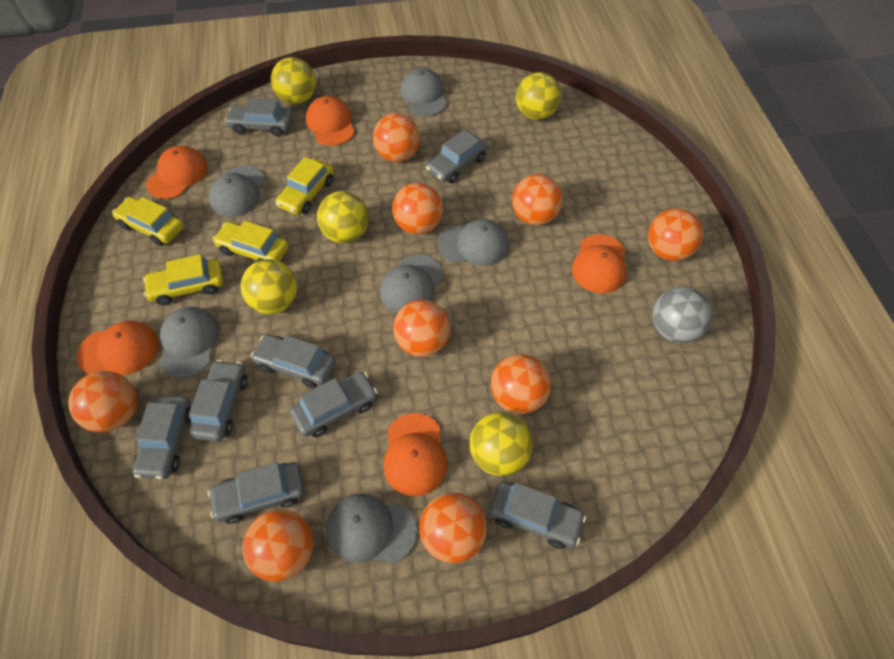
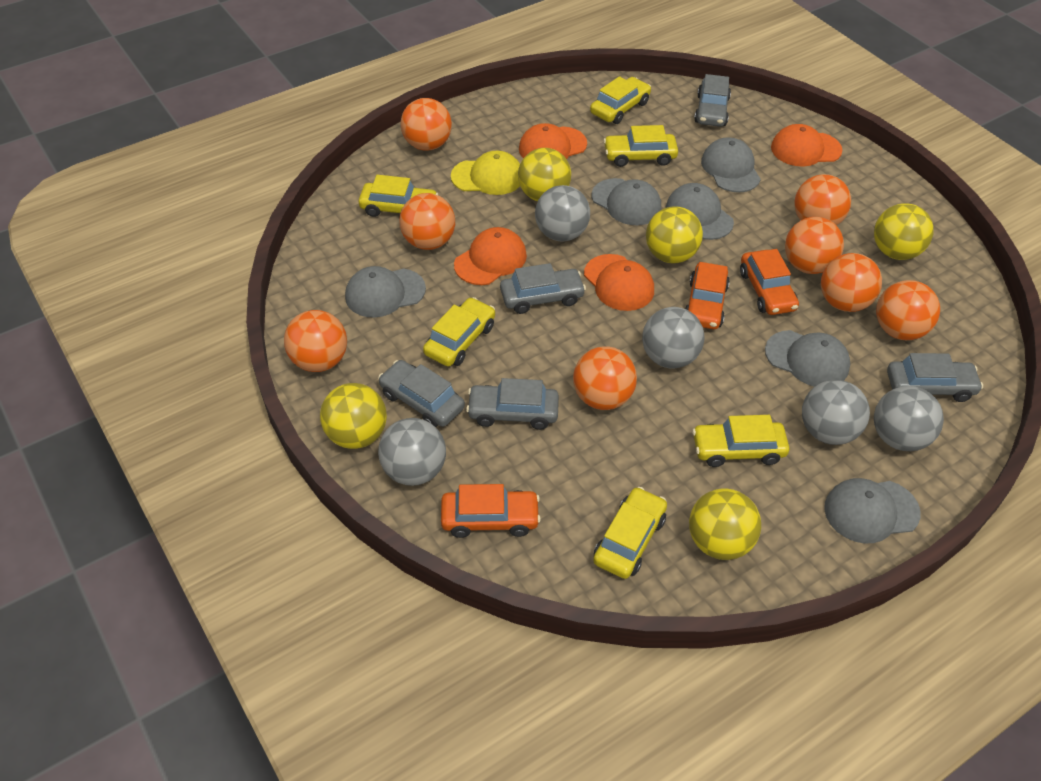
grey ball: 1 -> 5
grey car: 8 -> 5
orange ball: 9 -> 8
orange cap: 5 -> 4
orange car: 0 -> 3
yellow cap: 0 -> 1
yellow car: 4 -> 6

